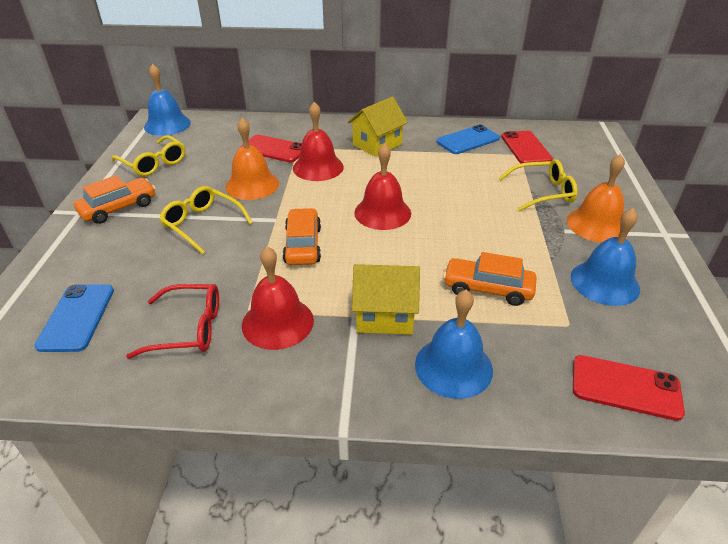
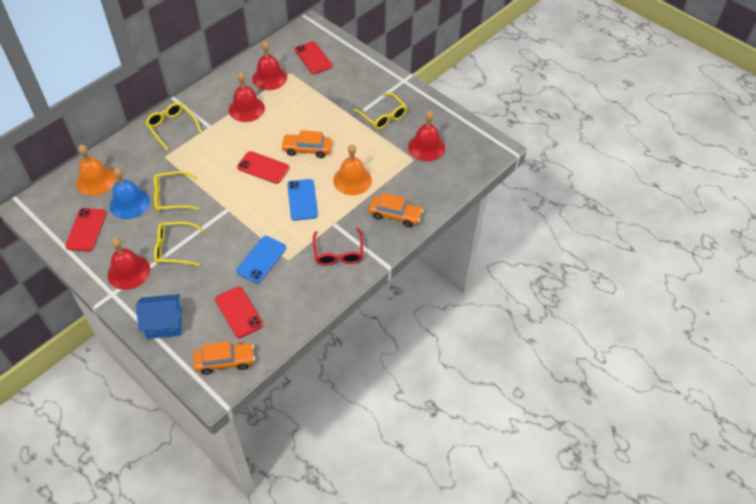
blue bell: 3 -> 1
blue house: 0 -> 1
red bell: 3 -> 4
red phone: 3 -> 4
yellow glasses: 3 -> 4
yellow house: 2 -> 0

